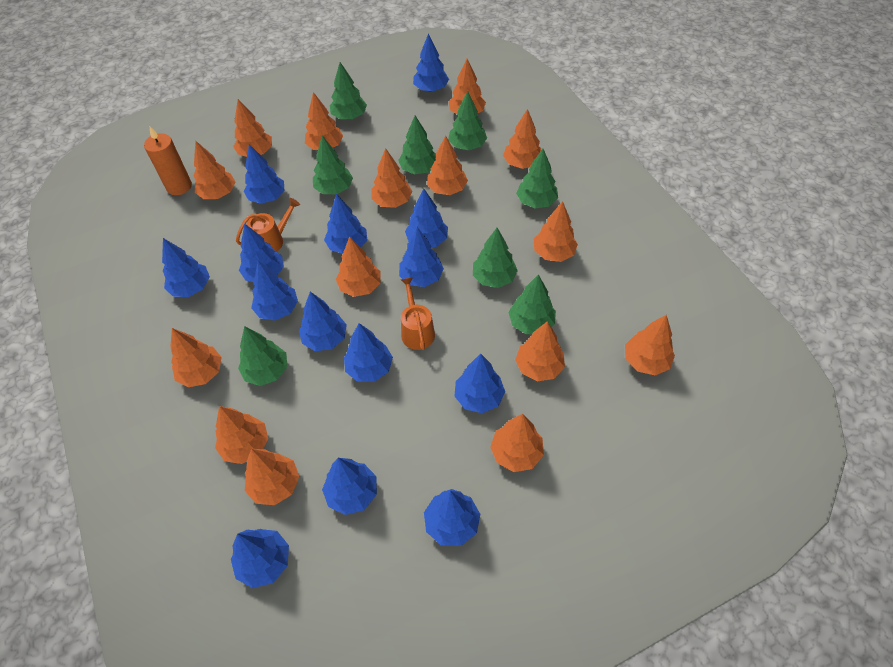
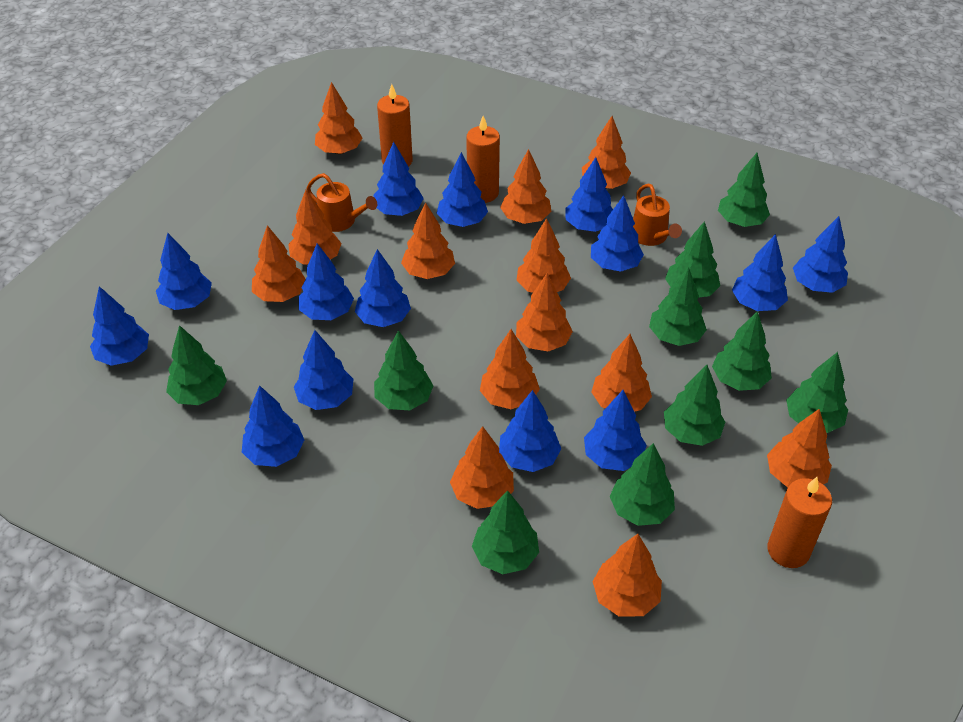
green tree: 8 -> 10
orange candle: 1 -> 3
orange tree: 15 -> 13

